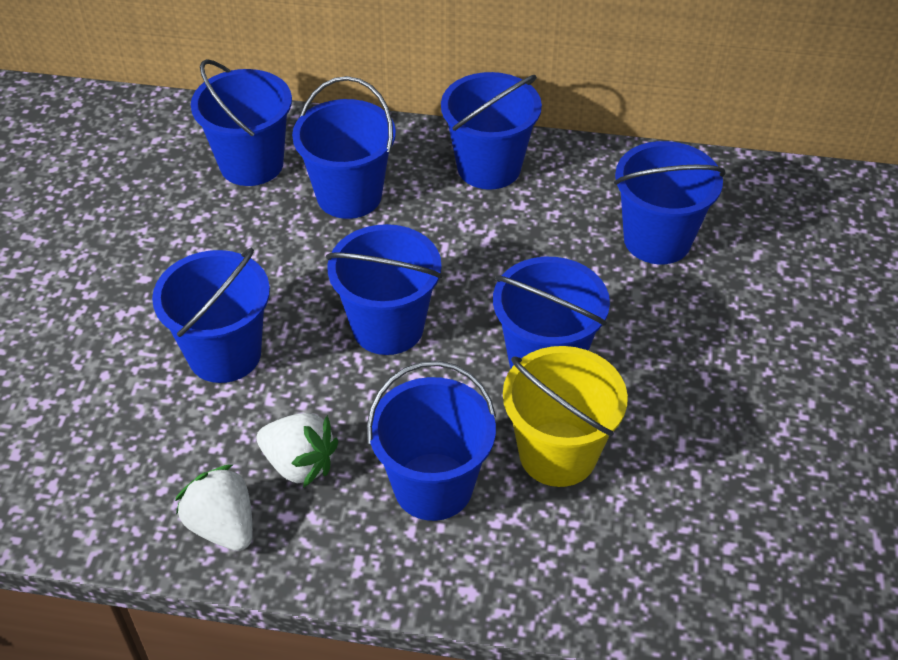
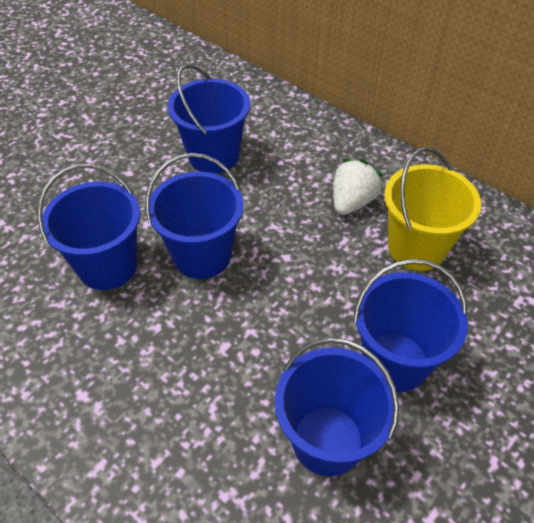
blue bucket: 8 -> 5
white strawberry: 2 -> 1

